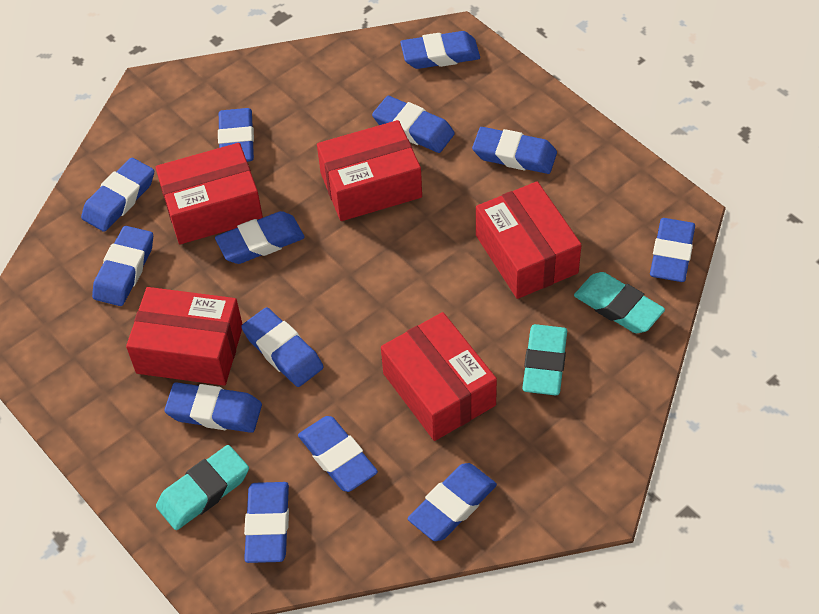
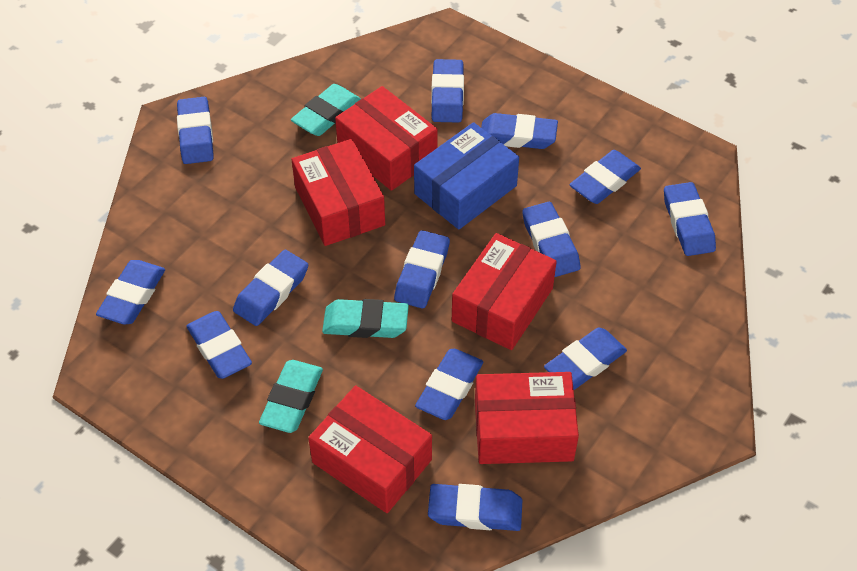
blue box: 0 -> 1

